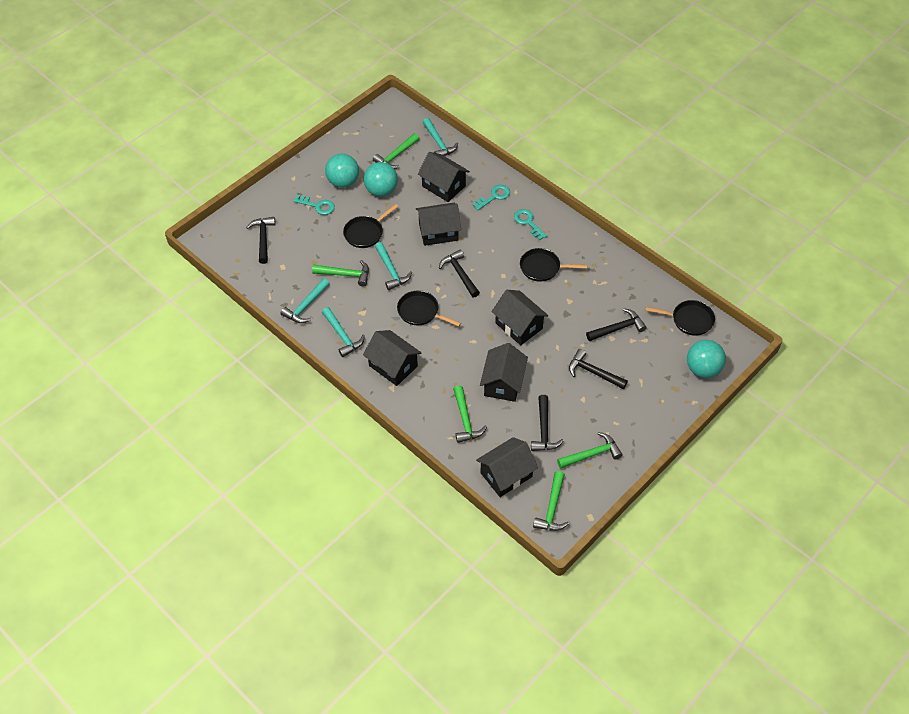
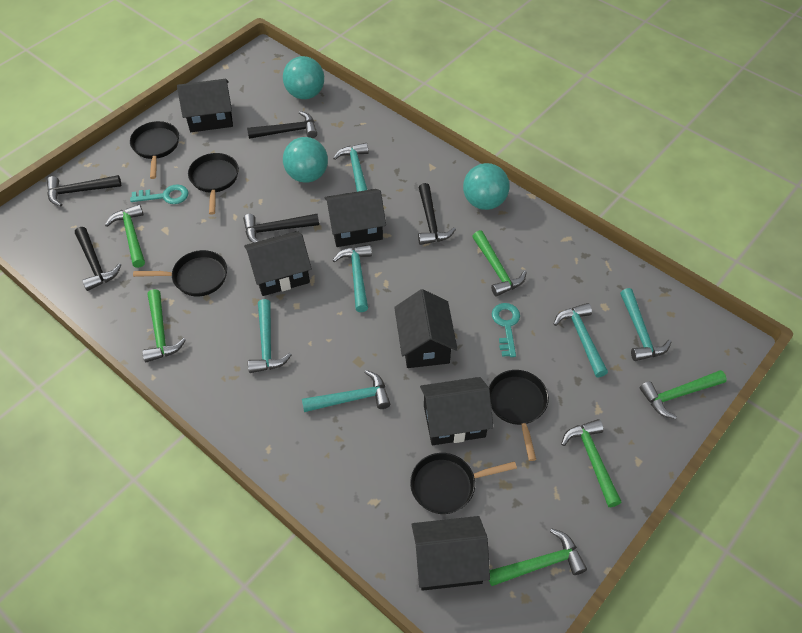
black pan: 4 -> 5
green hammer: 5 -> 6
turquoise hammer: 4 -> 6
turquoise key: 3 -> 2

